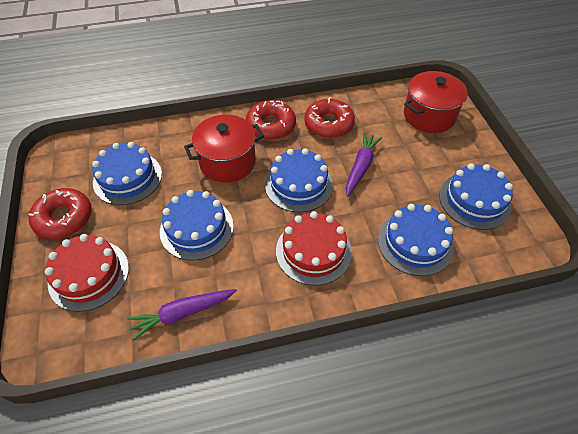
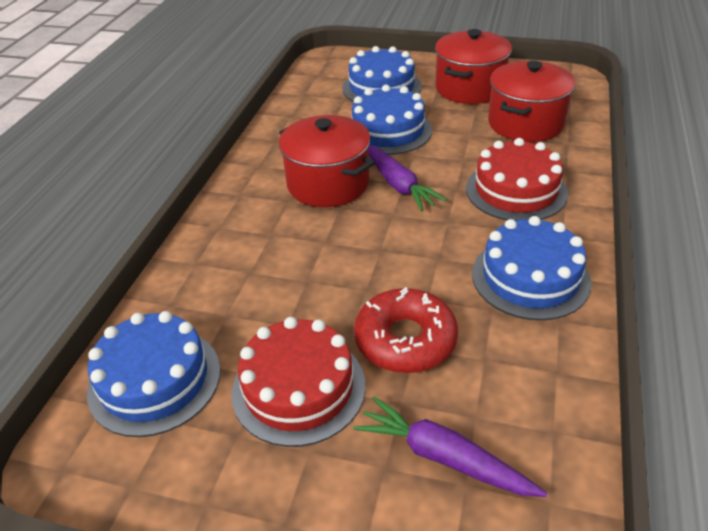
blue cake: 5 -> 4
red donut: 3 -> 1
red pot: 2 -> 3

